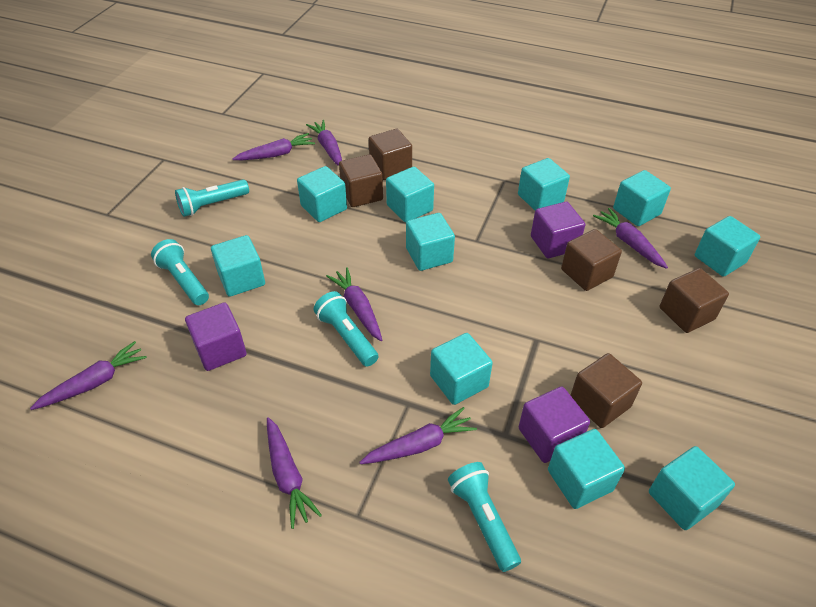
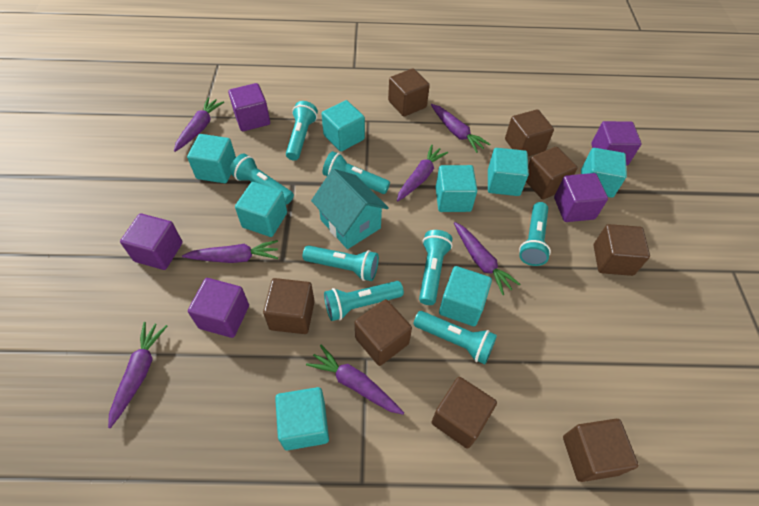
brown cube: 5 -> 8
purple cube: 3 -> 5
turquoise cube: 10 -> 8
turquoise flashlight: 4 -> 8
turquoise house: 0 -> 1

